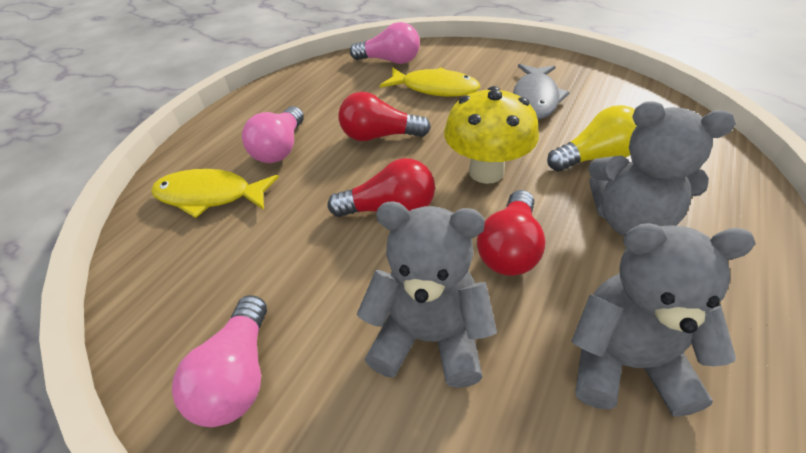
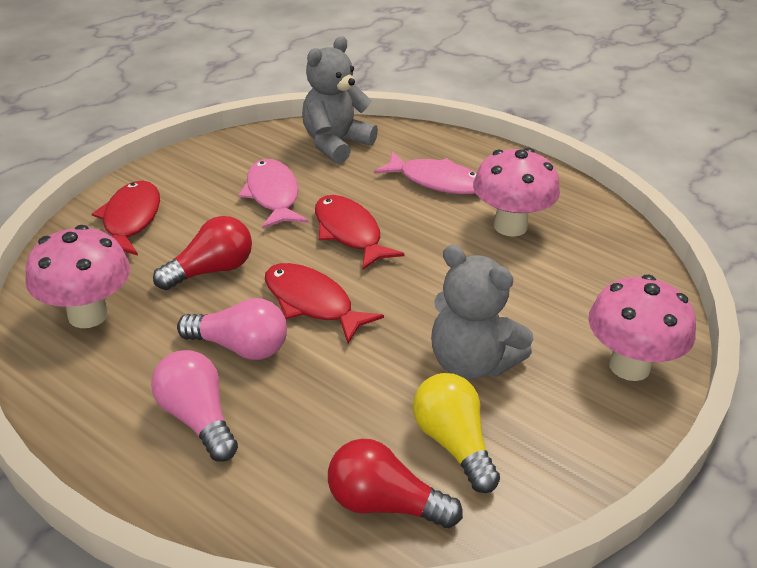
grey fish: 1 -> 0
grey teddy bear: 3 -> 2
pink fish: 0 -> 2
pink light bulb: 3 -> 2
pink mushroom: 0 -> 3
red fish: 0 -> 3
red light bulb: 3 -> 2
yellow fish: 2 -> 0
yellow mushroom: 1 -> 0

